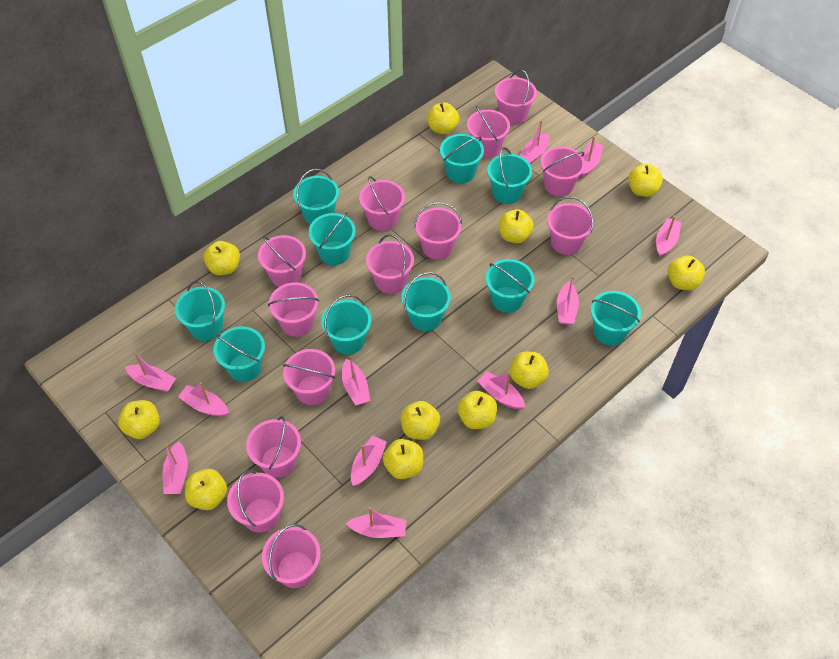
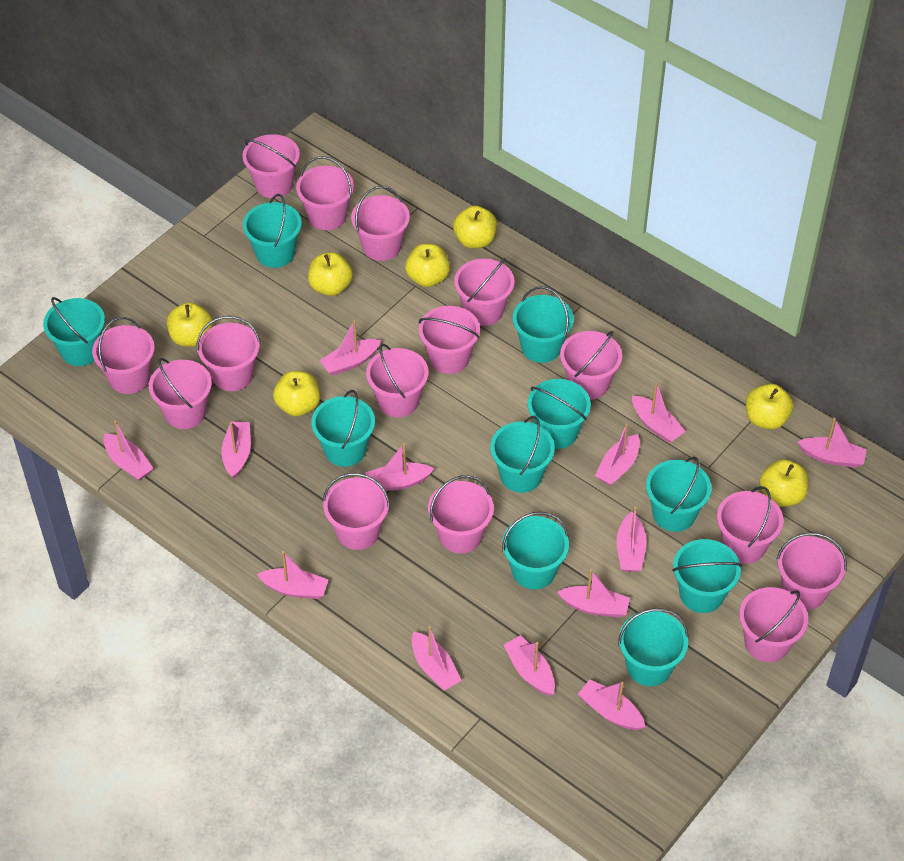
pink boat: 11 -> 13
pink bucket: 13 -> 15
yellow apple: 11 -> 7

